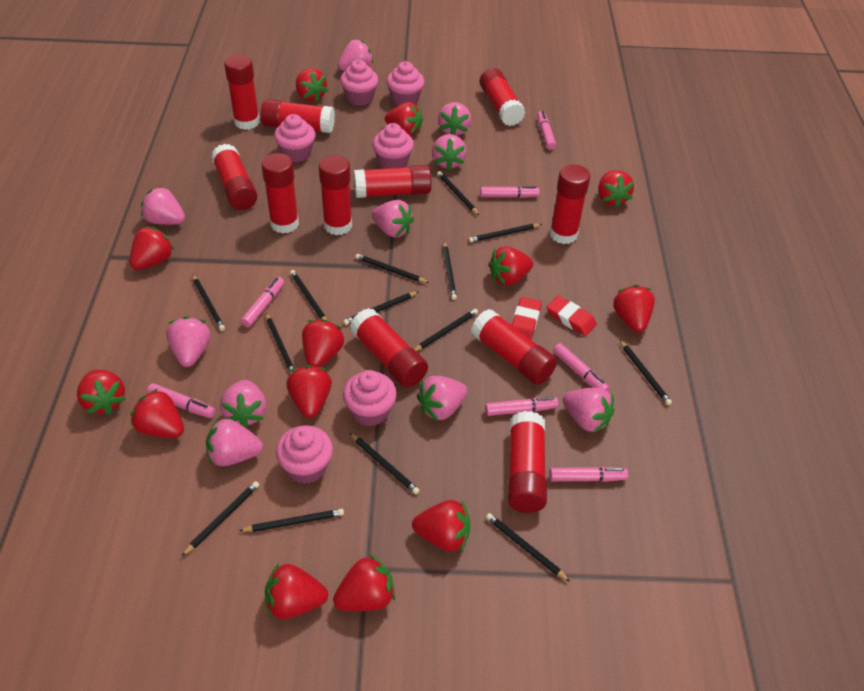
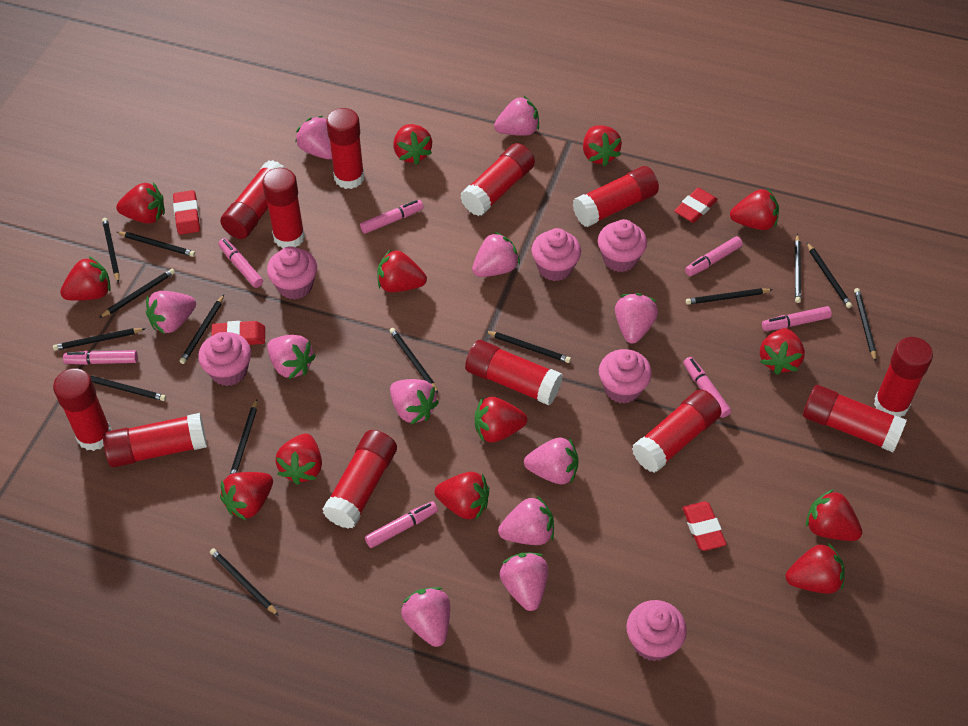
pink strawberry: 10 -> 11
red eraser: 2 -> 4
red glue stick: 11 -> 12

